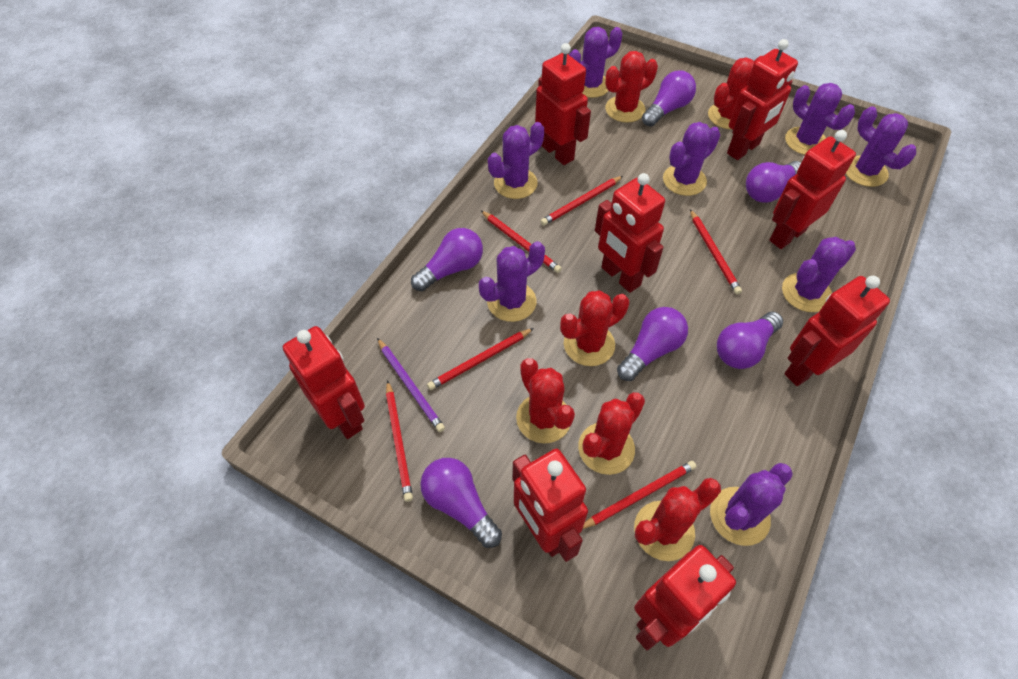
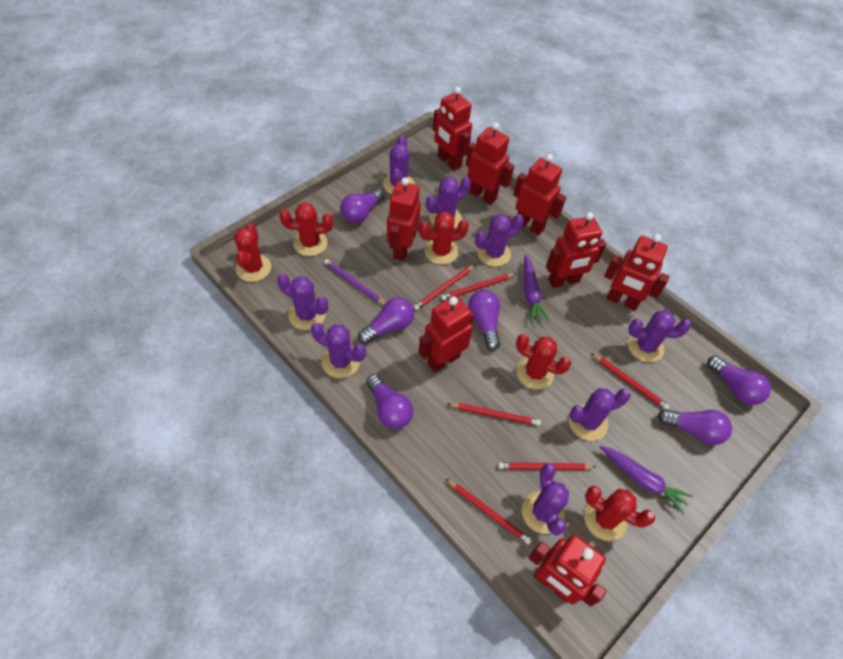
purple carrot: 0 -> 2
red cactus: 6 -> 5

